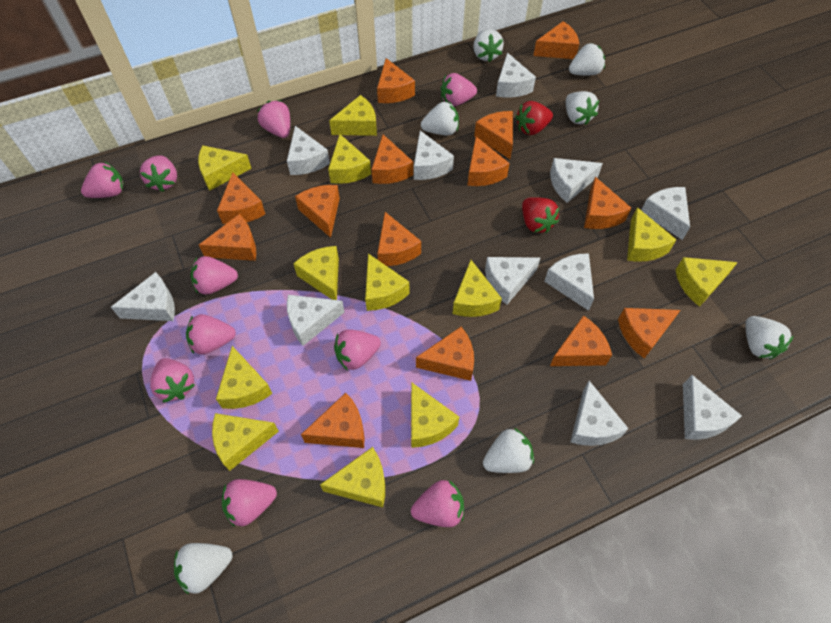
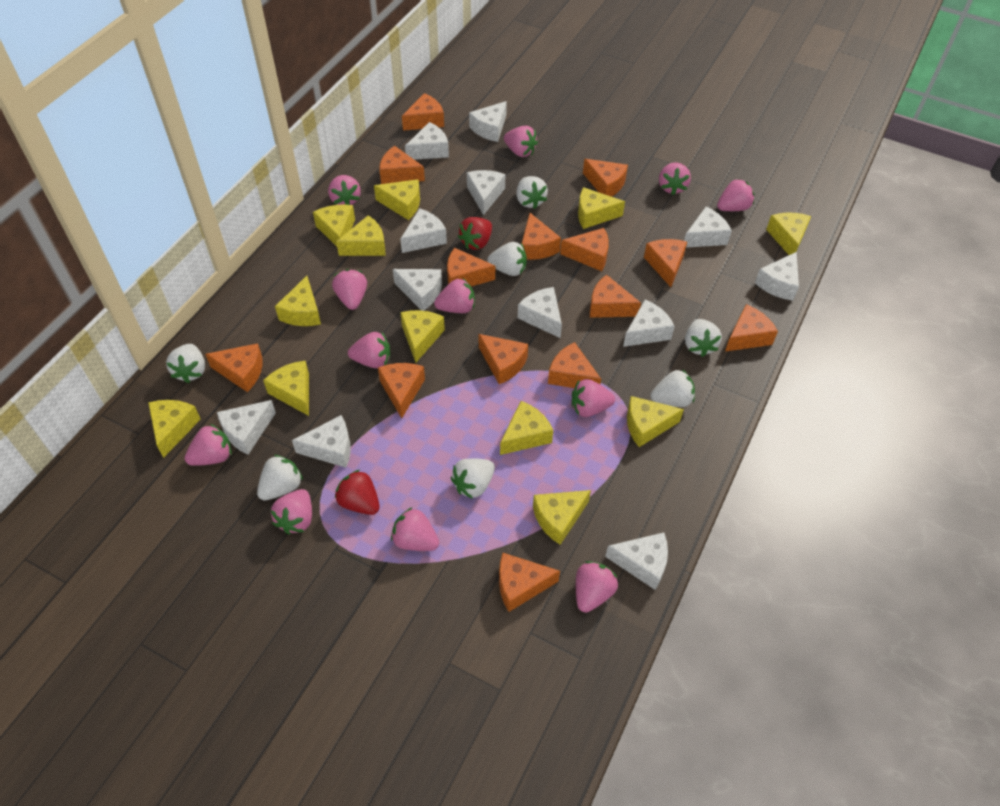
pink strawberry: 10 -> 12
white cheese: 11 -> 12

